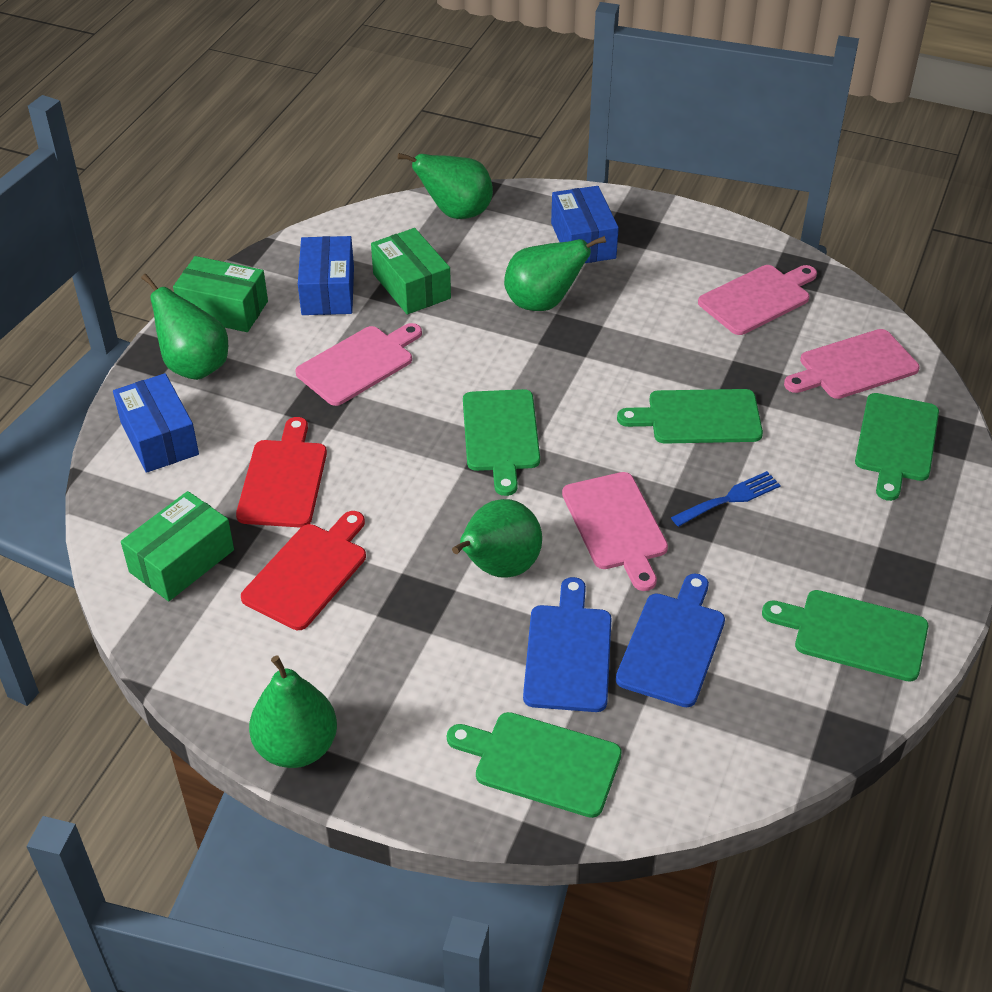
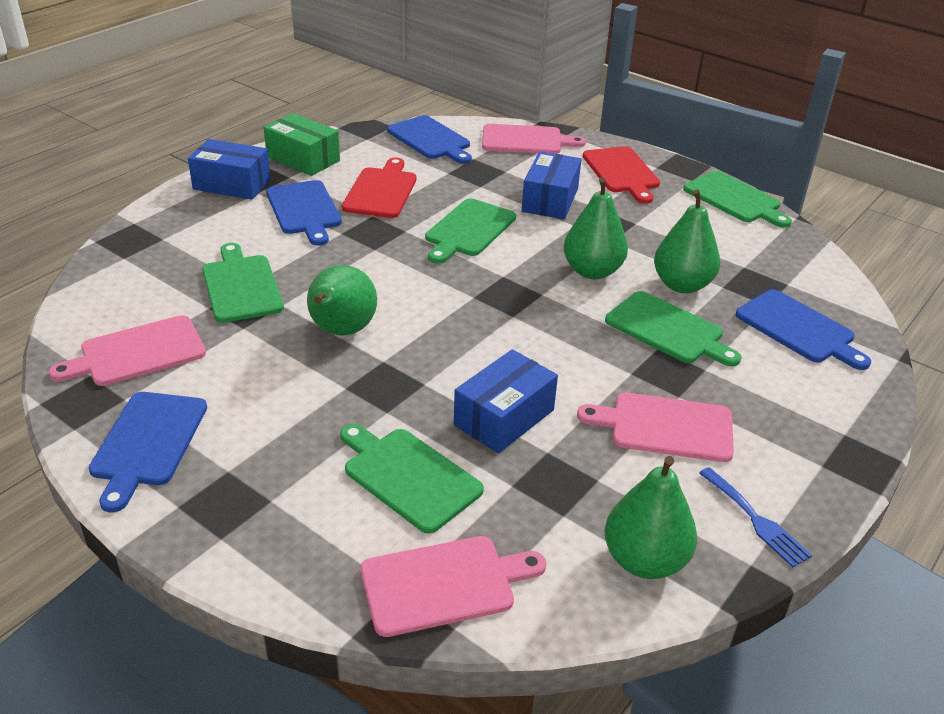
blue cutting board: 2 -> 4
green box: 3 -> 1
green pear: 5 -> 4

